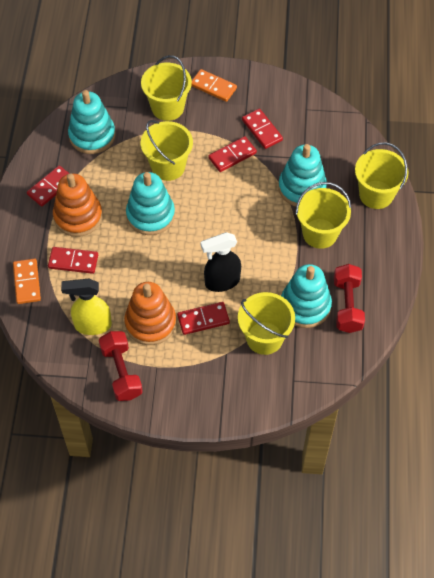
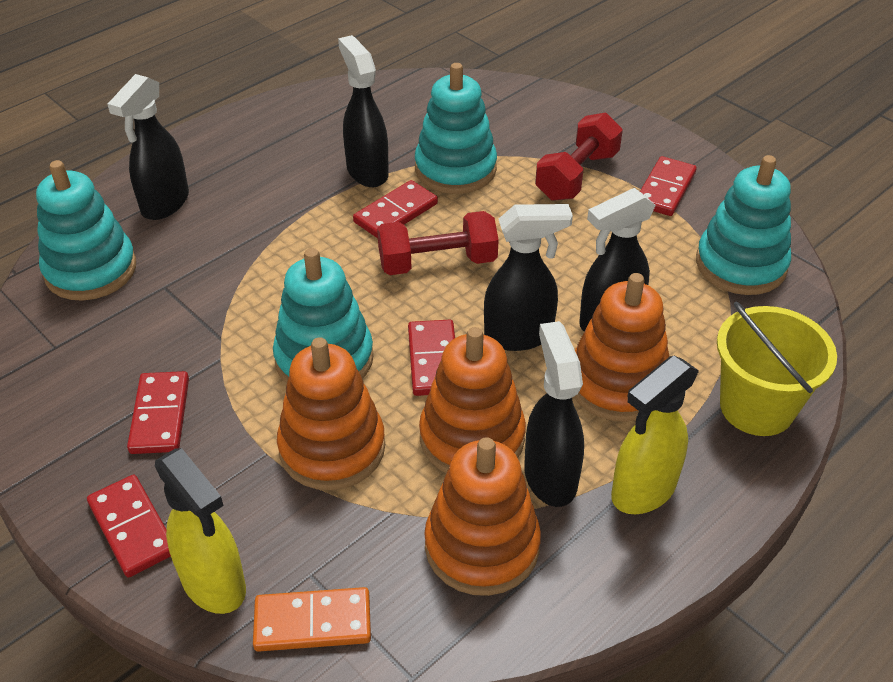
black spray bottle: 1 -> 5
orange domino: 2 -> 1
orange stacking toy: 2 -> 4
yellow bucket: 5 -> 1
yellow spray bottle: 1 -> 2

